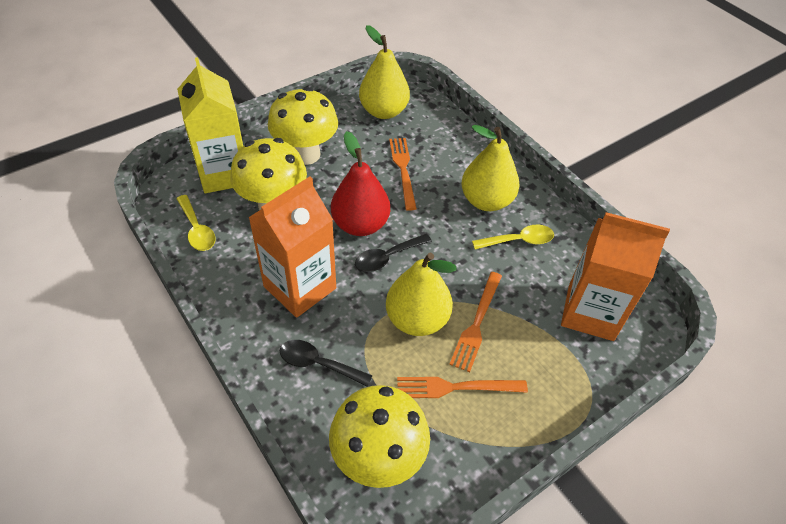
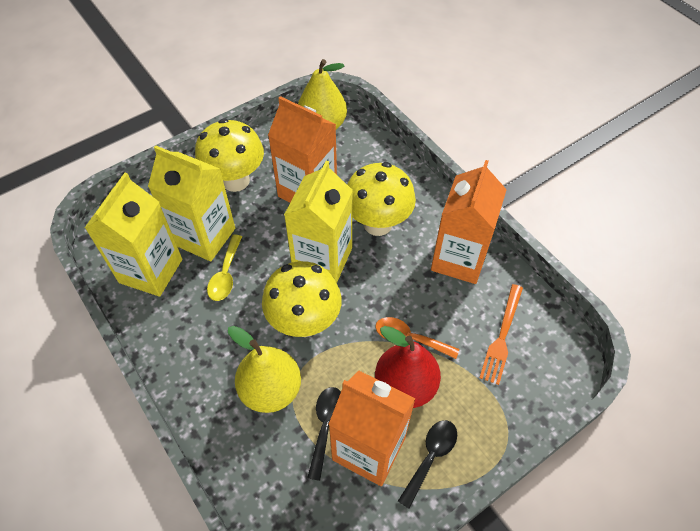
orange carton: 2 -> 3
orange fork: 3 -> 1
orange spoon: 0 -> 1
yellow carton: 1 -> 3
yellow pear: 3 -> 2
yellow spoon: 2 -> 1

